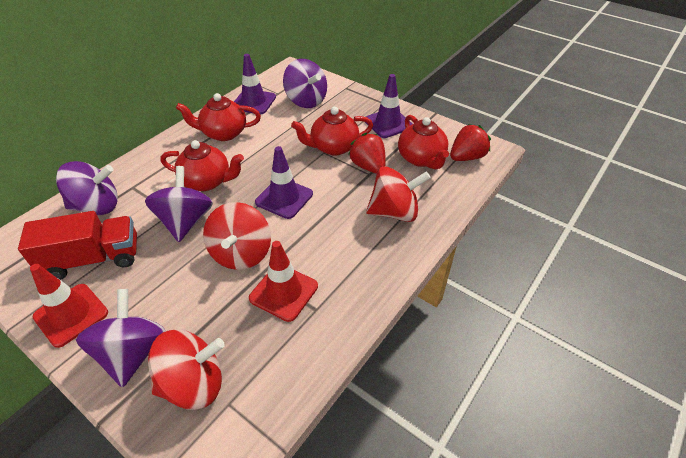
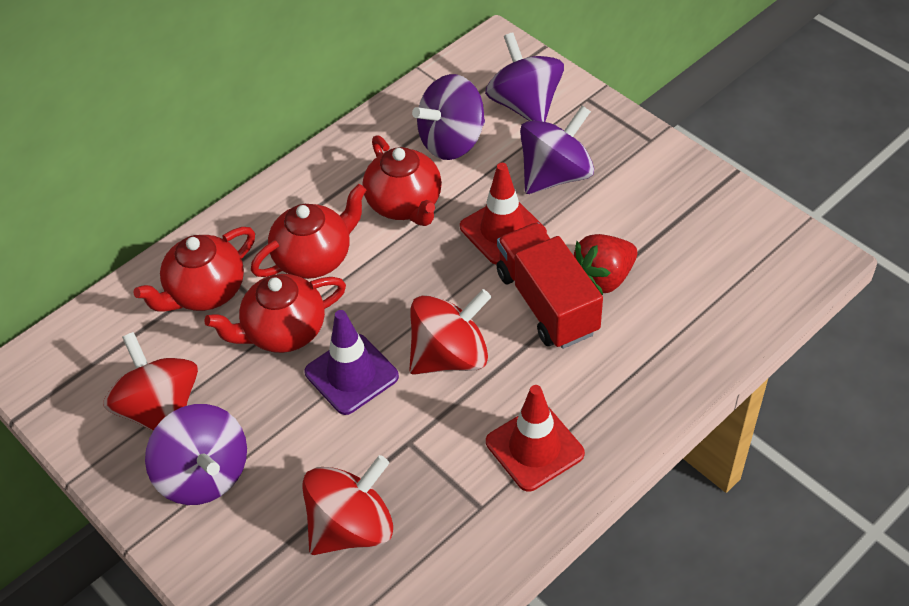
purple traffic cone: 3 -> 1
red strawberry: 2 -> 1

